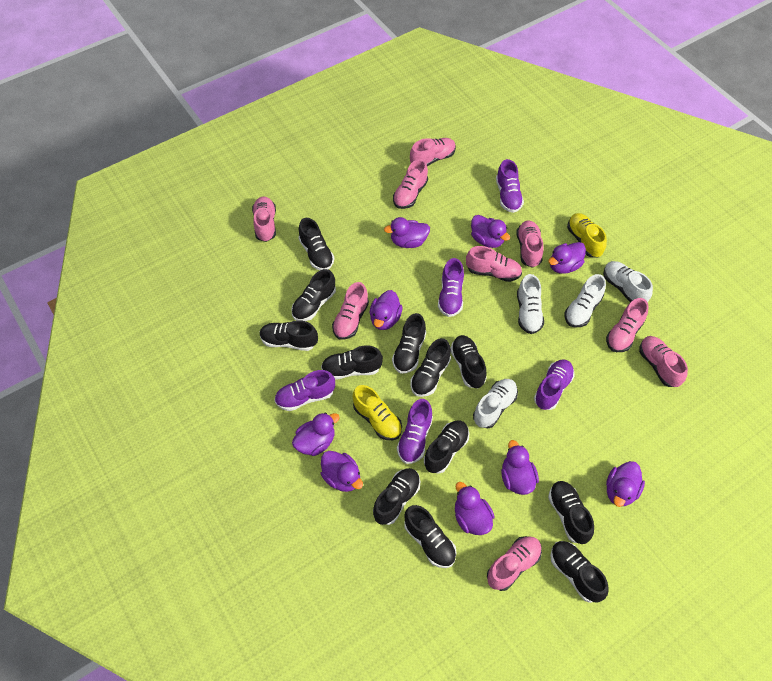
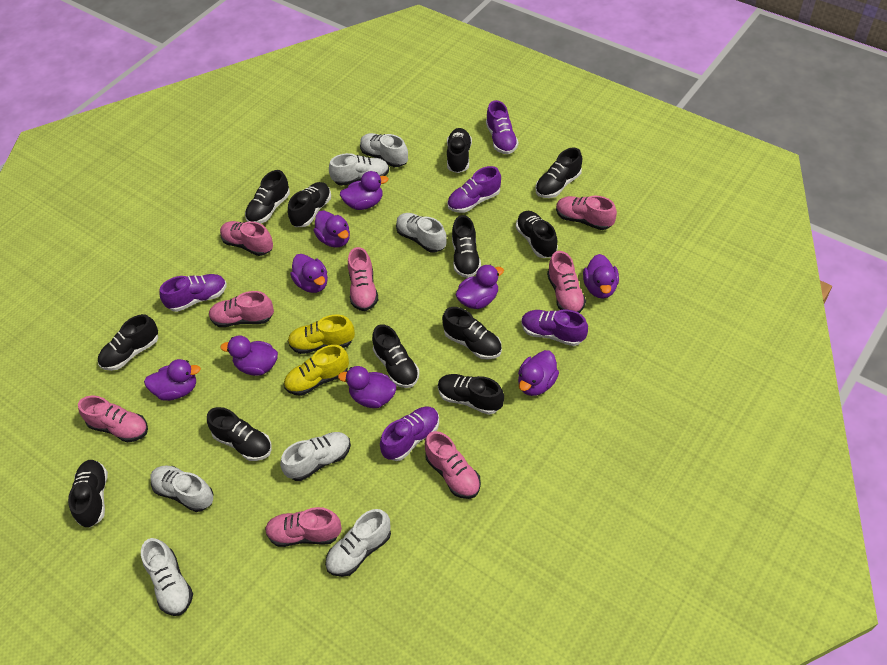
pink shoe: 9 -> 8
white shoe: 4 -> 7

